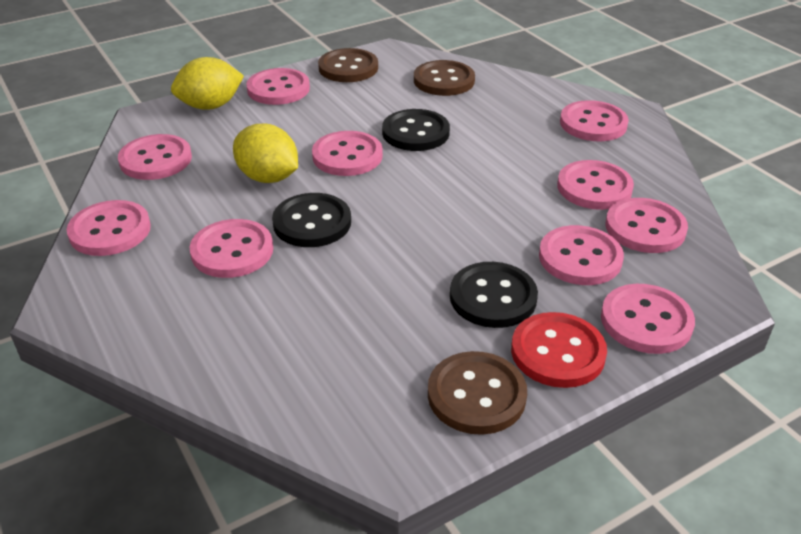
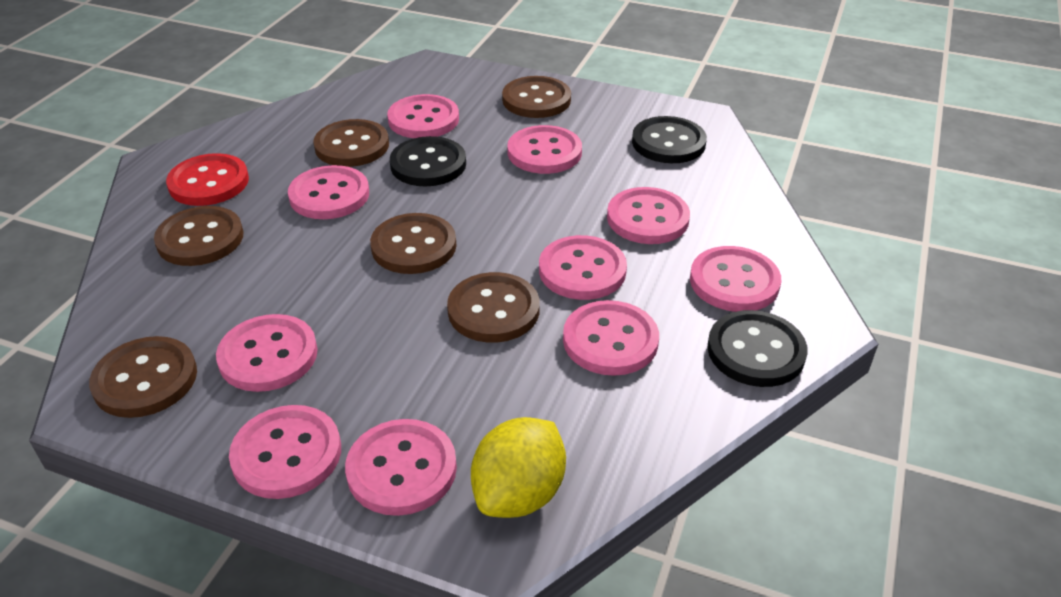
brown button: 3 -> 6
yellow lemon: 2 -> 1

